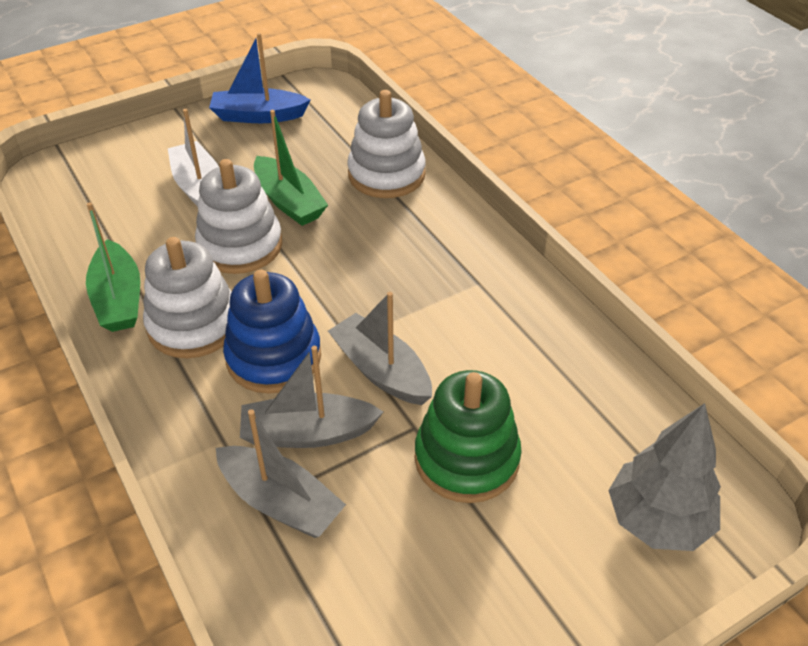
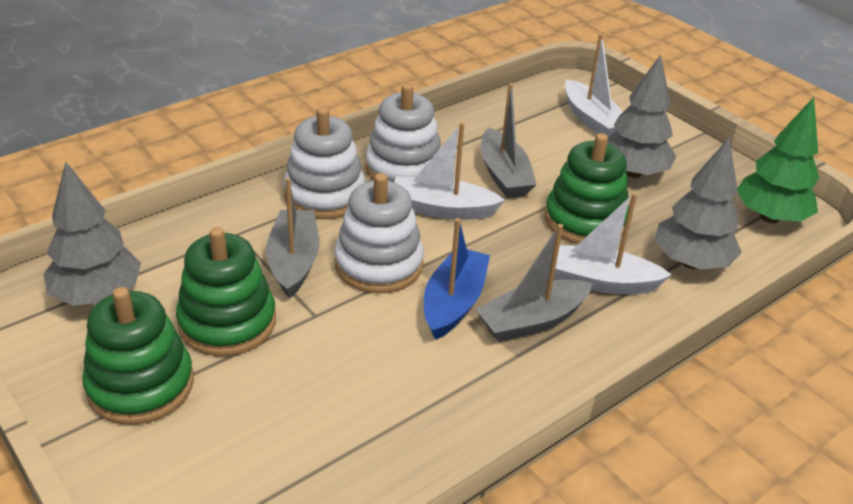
blue stacking toy: 1 -> 0
green boat: 2 -> 0
green stacking toy: 1 -> 3
green tree: 0 -> 1
grey tree: 1 -> 3
white boat: 1 -> 3

